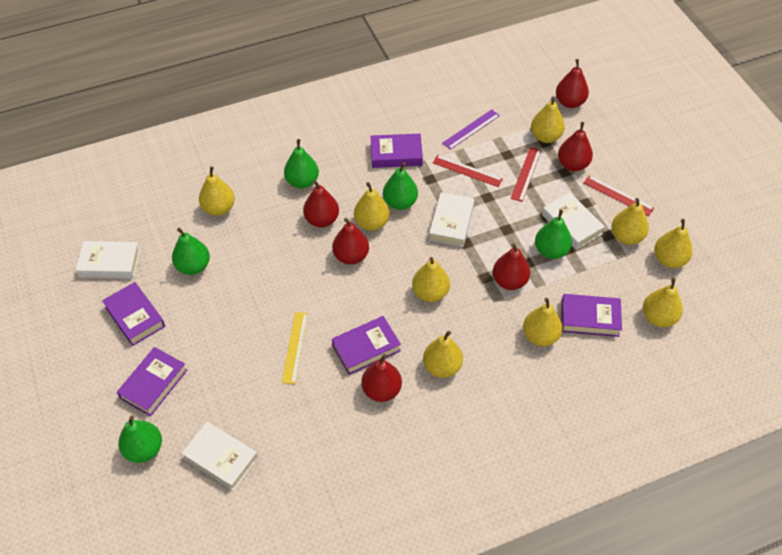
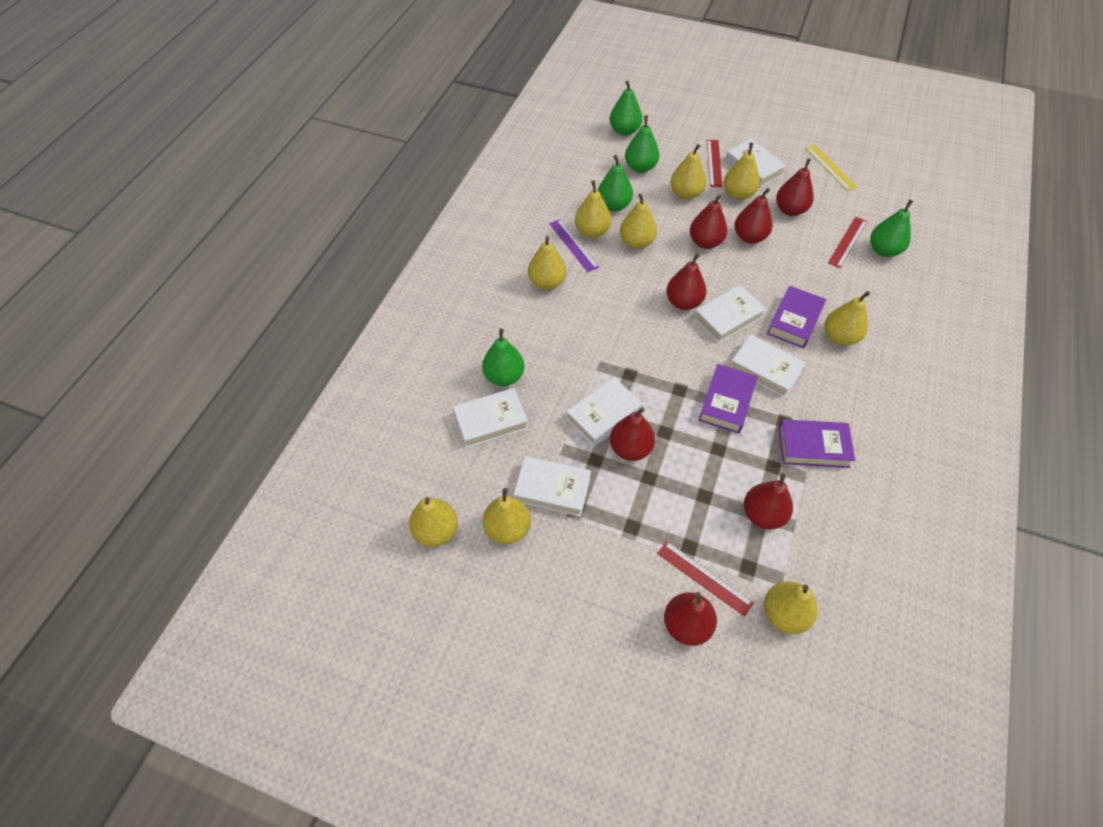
purple book: 5 -> 3
red pear: 6 -> 7
white book: 4 -> 6

